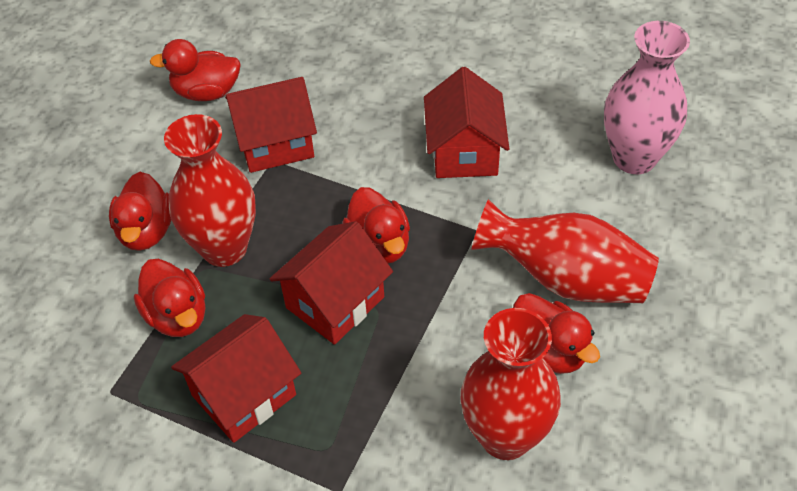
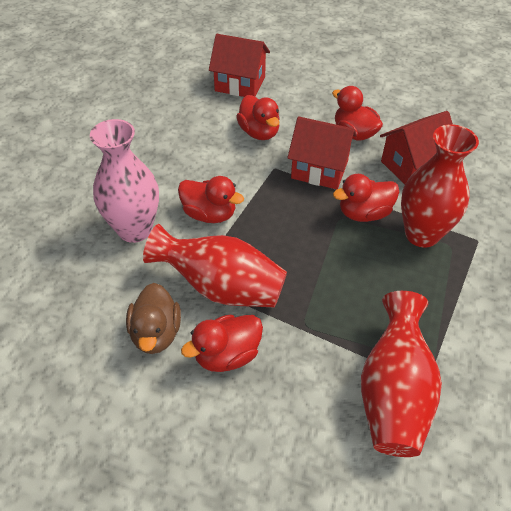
brown duck: 0 -> 1
red house: 4 -> 3

